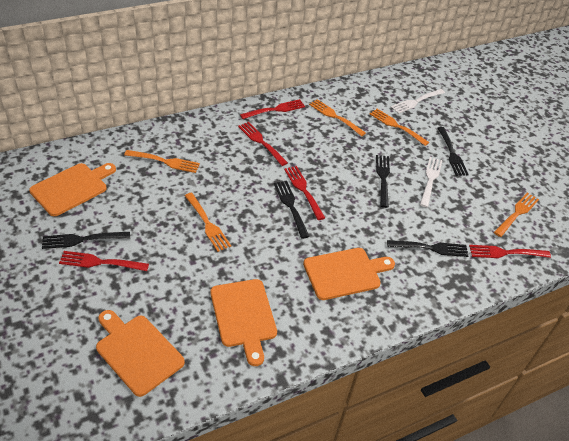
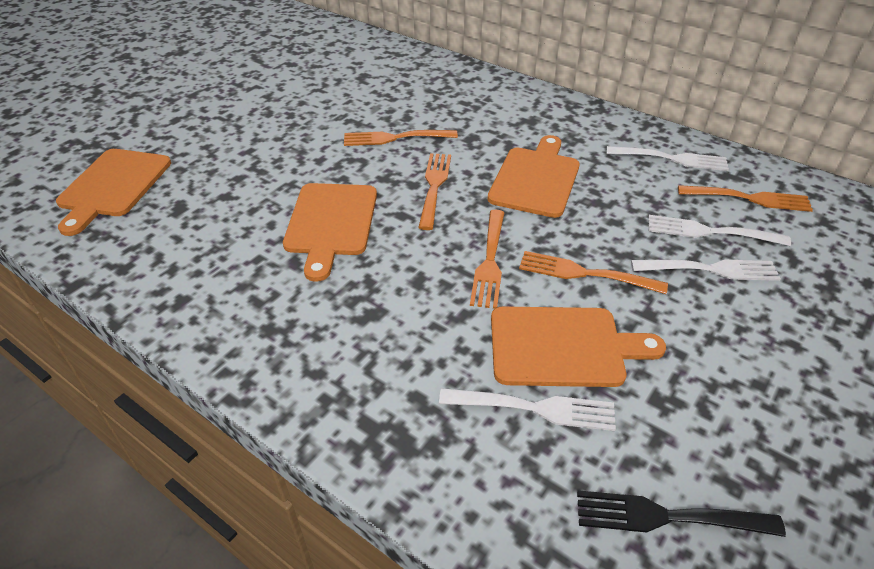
black fork: 5 -> 1
red fork: 5 -> 0
white fork: 2 -> 4

